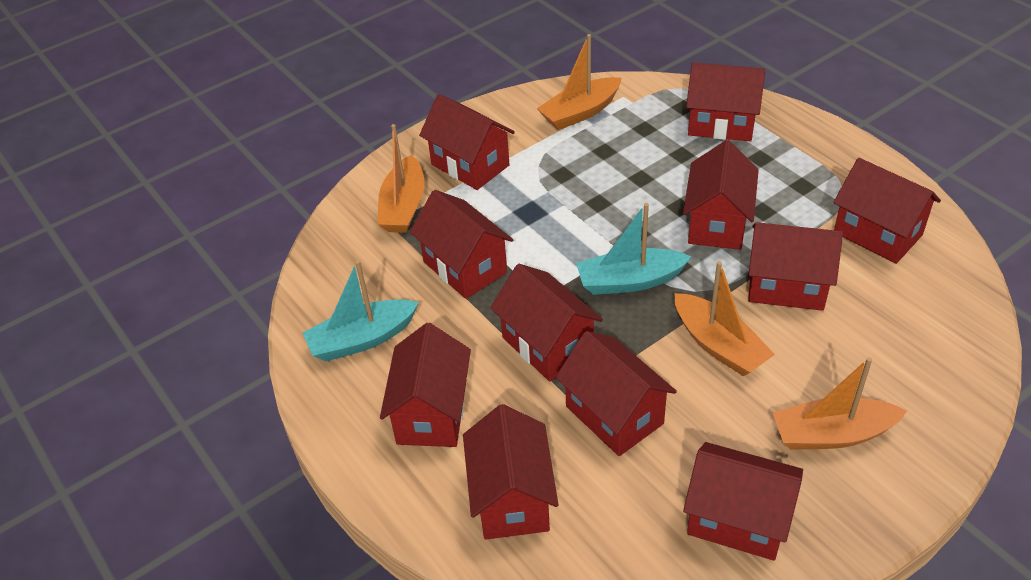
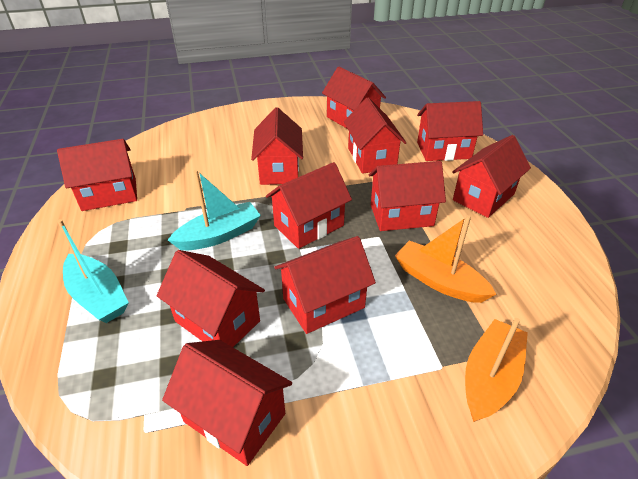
orange boat: 4 -> 2

